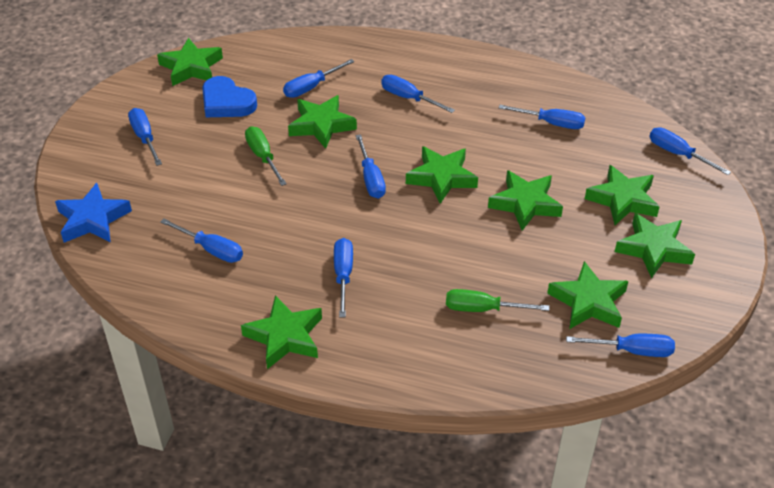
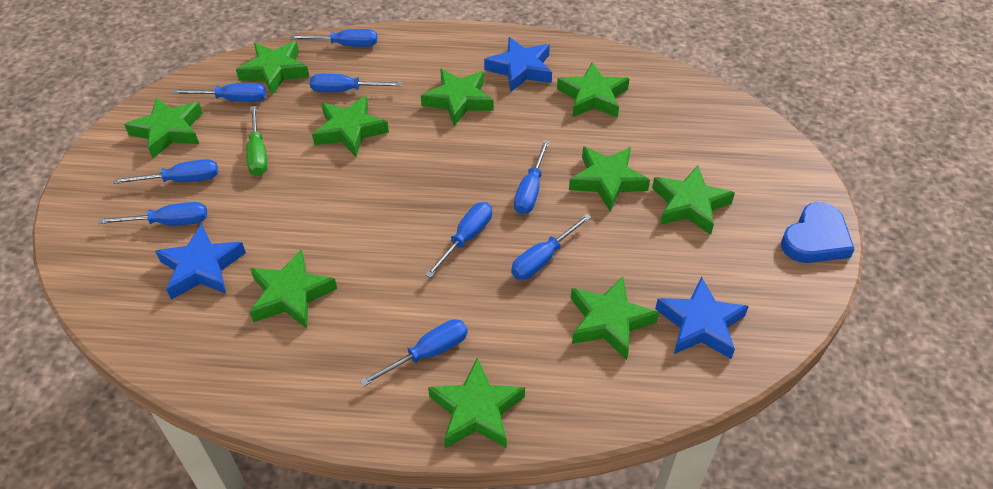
blue star: 1 -> 3
green screwdriver: 2 -> 1
green star: 8 -> 10

